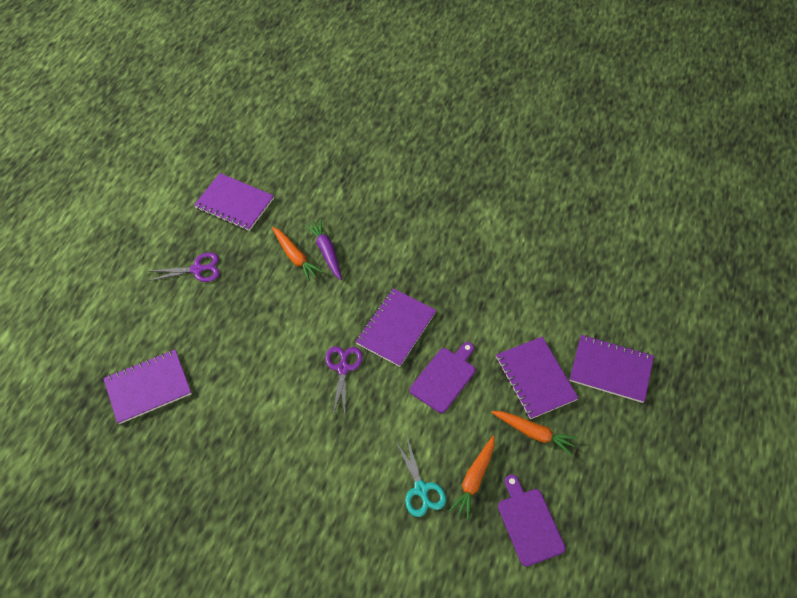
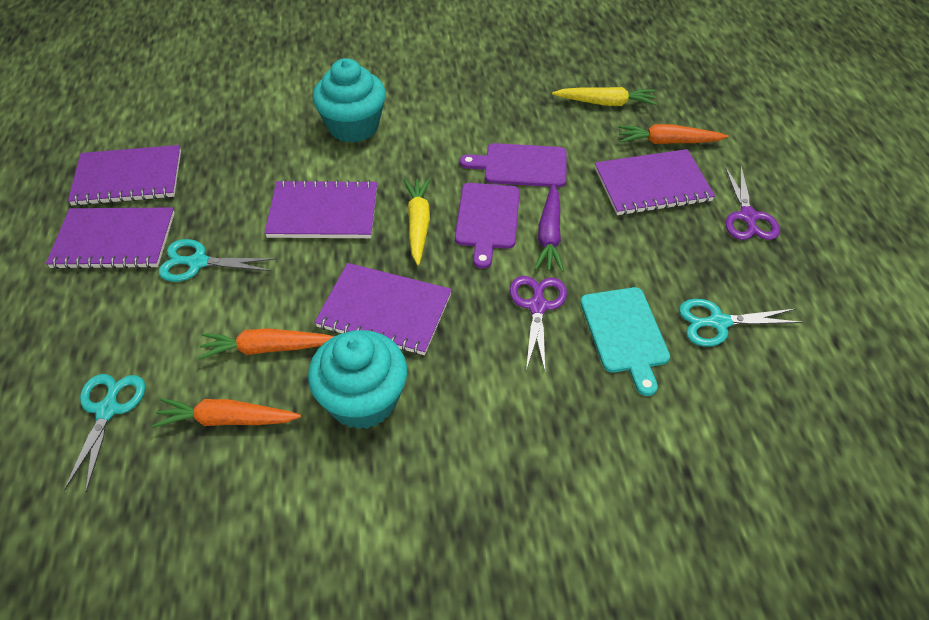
turquoise cupcake: 0 -> 2
turquoise cutting board: 0 -> 1
turquoise scissors: 1 -> 3
yellow carrot: 0 -> 2

